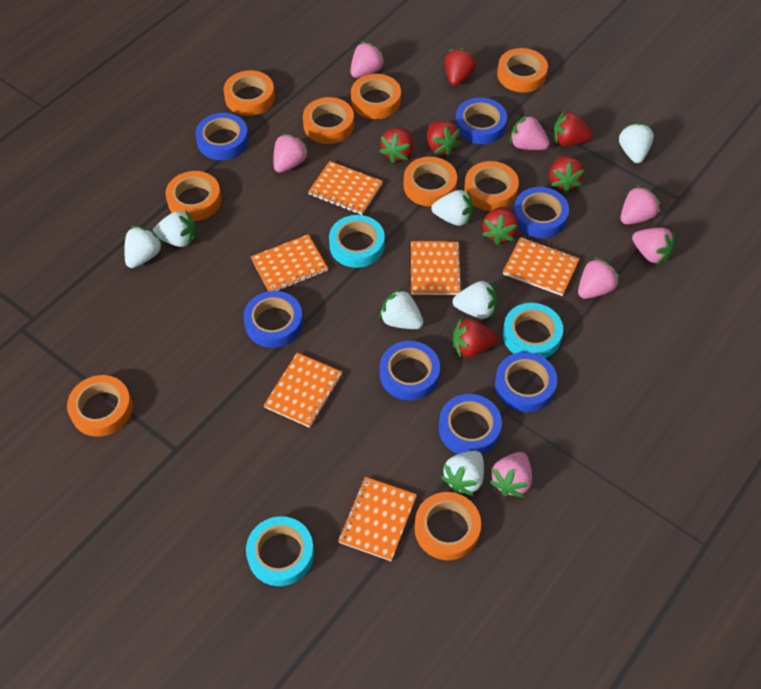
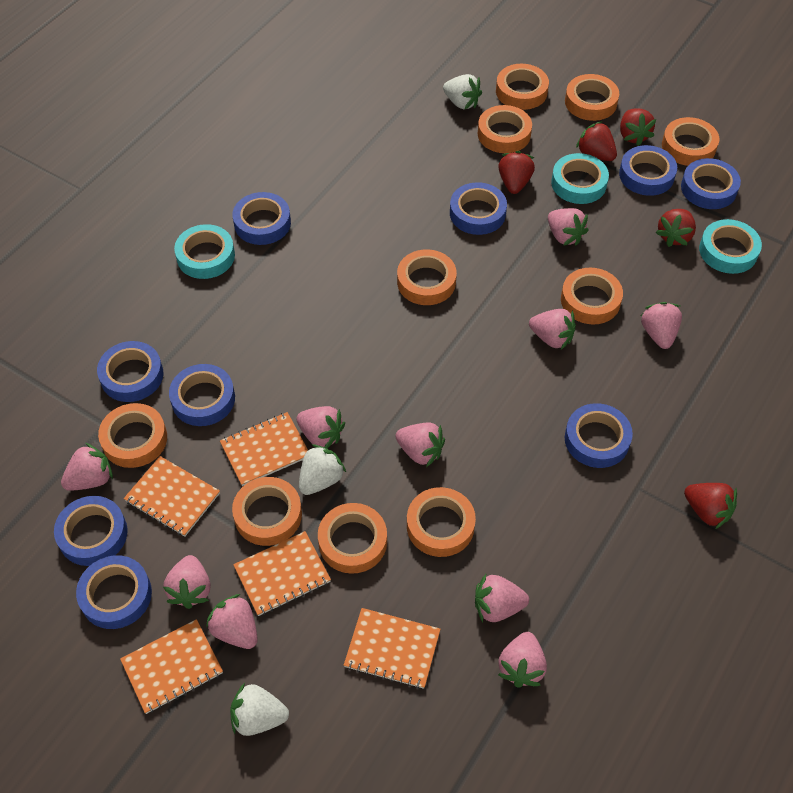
blue tape: 7 -> 9
orange notebook: 6 -> 5
orange tape: 9 -> 10
pink strawberry: 7 -> 10
red strawberry: 7 -> 5
white strawberry: 7 -> 3

